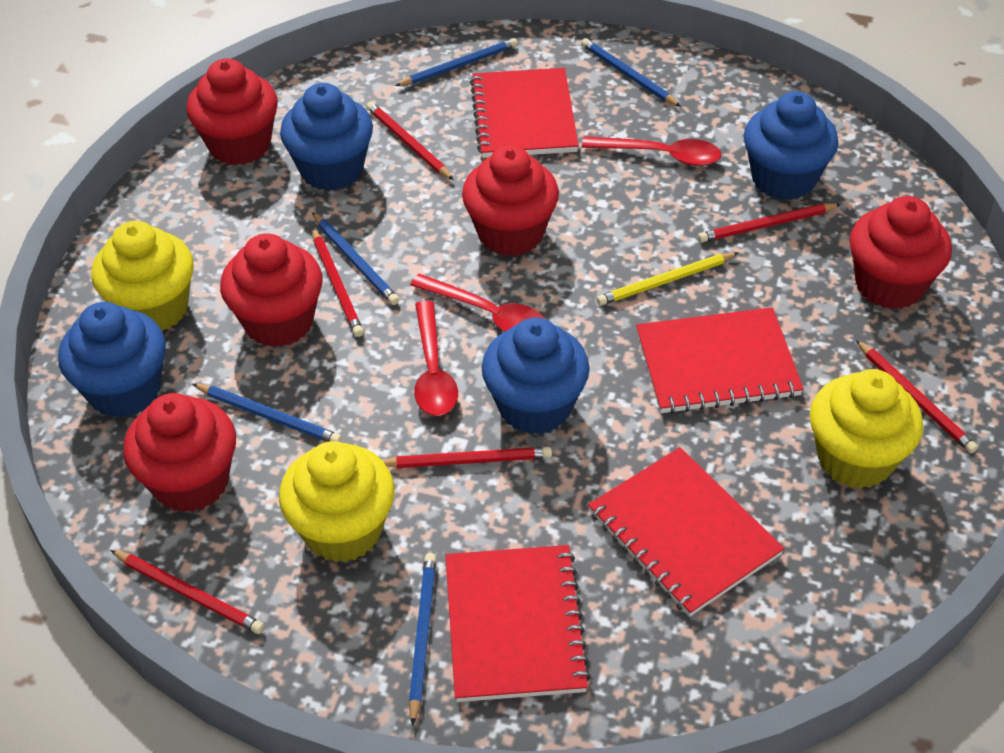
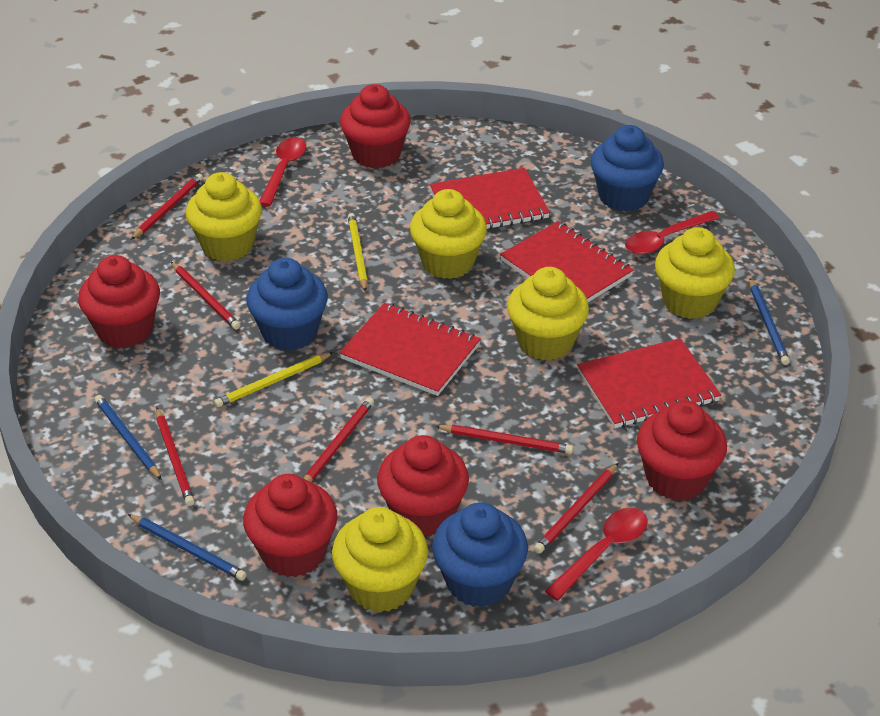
blue cupcake: 4 -> 3
blue pencil: 5 -> 3
yellow cupcake: 3 -> 5
yellow pencil: 1 -> 2

